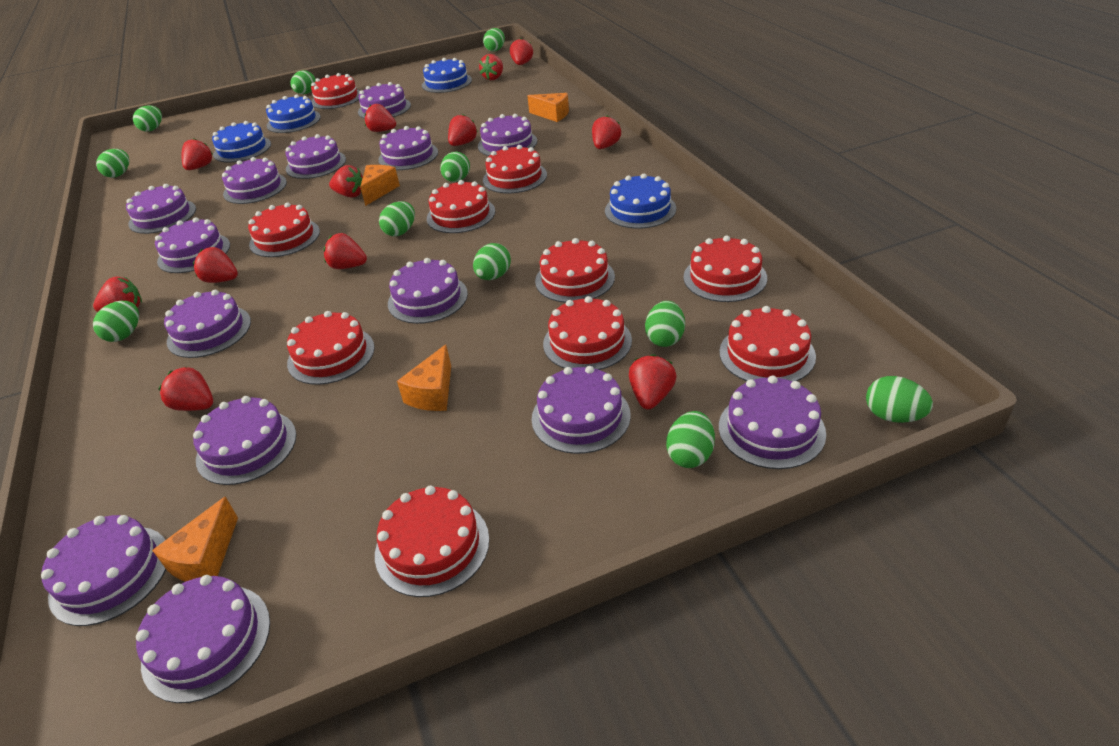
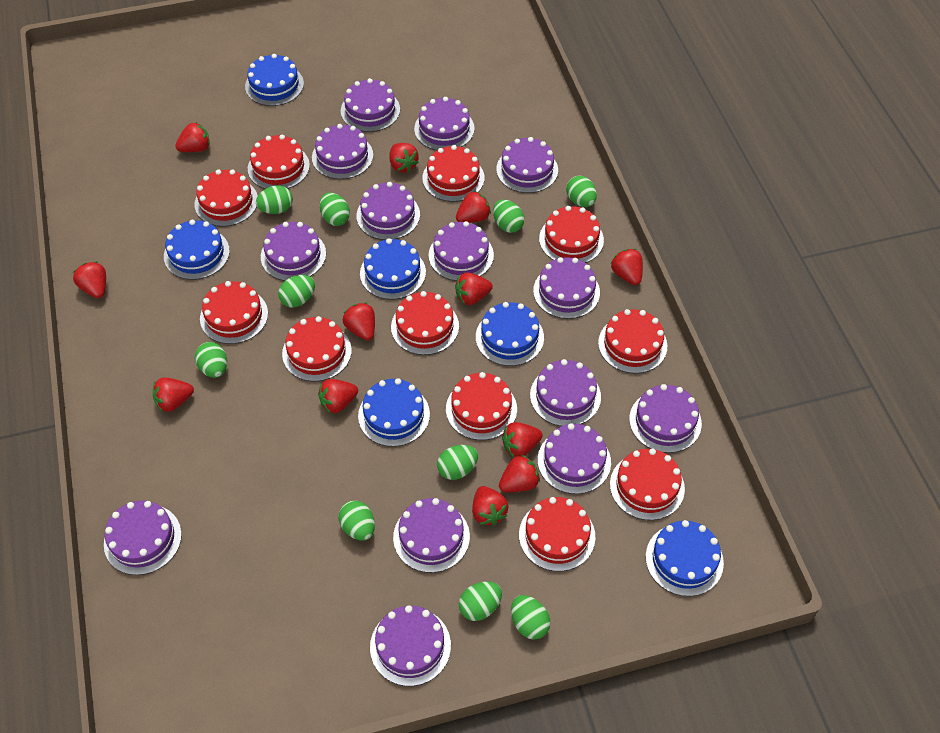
blue cake: 4 -> 6
green egg: 11 -> 10
orange cheese: 4 -> 0
red cake: 10 -> 11

